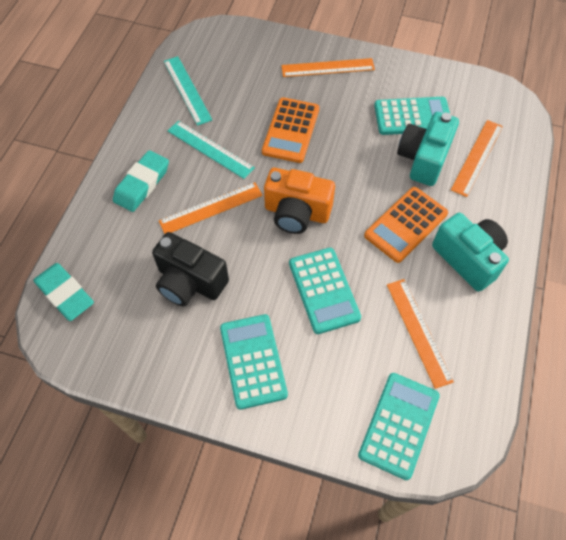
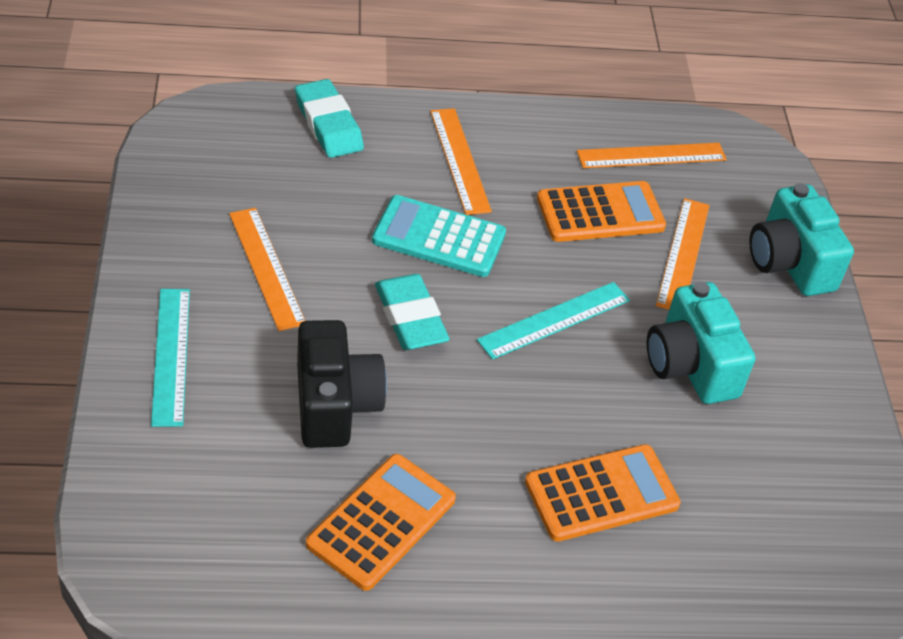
orange calculator: 2 -> 3
orange camera: 1 -> 0
turquoise calculator: 4 -> 1

